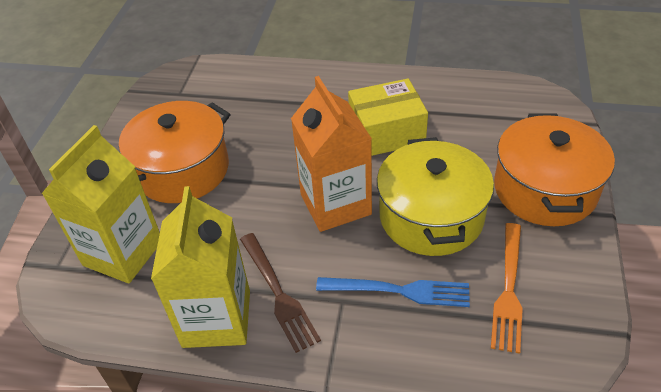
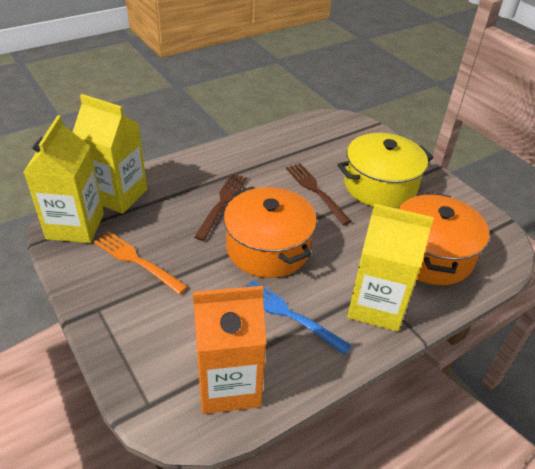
brown fork: 1 -> 2
yellow box: 1 -> 0
yellow carton: 2 -> 3

